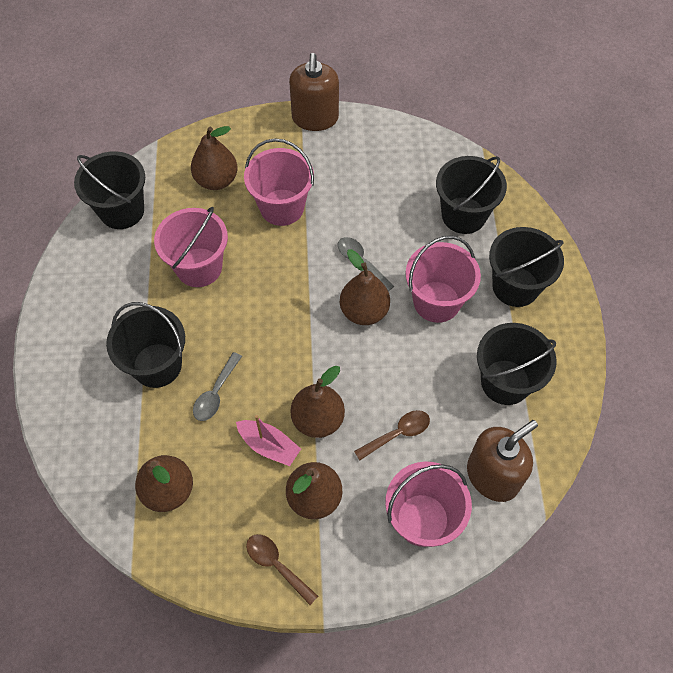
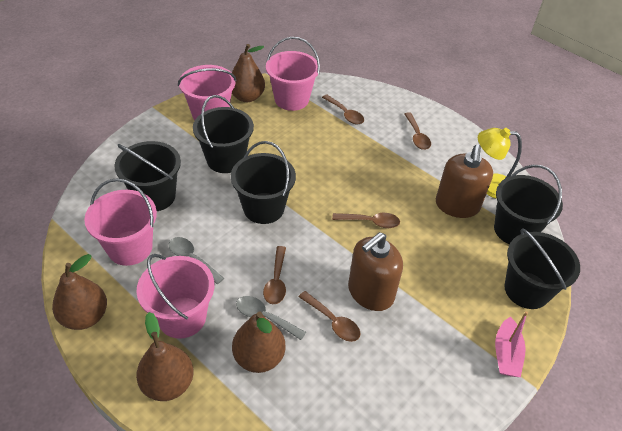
brown pear: 5 -> 4
brown spoon: 2 -> 5
yellow lamp: 0 -> 1

